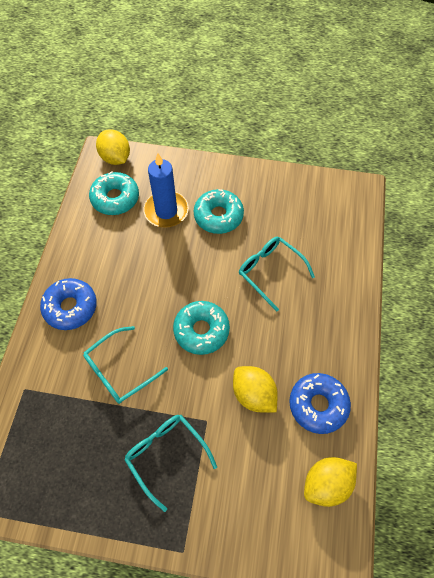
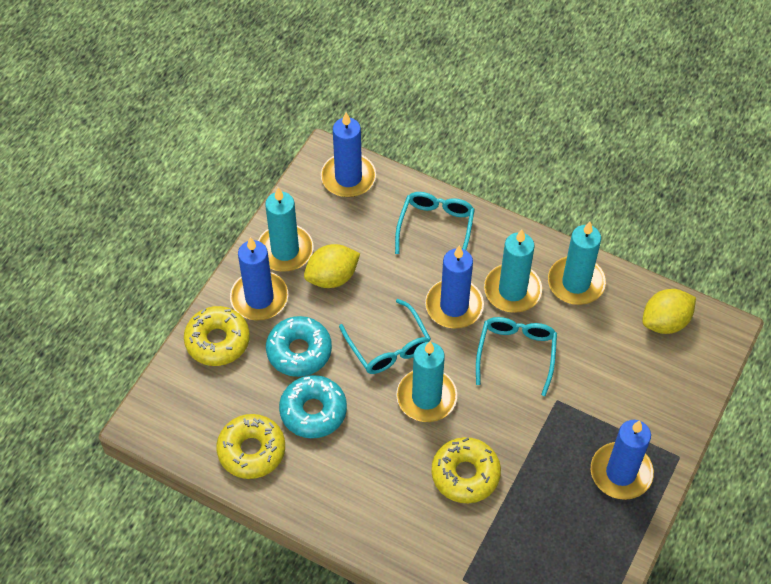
blue candle: 1 -> 4
blue donut: 2 -> 0
turquoise candle: 0 -> 4
turquoise donut: 3 -> 2
yellow donut: 0 -> 3
yellow lemon: 3 -> 2

